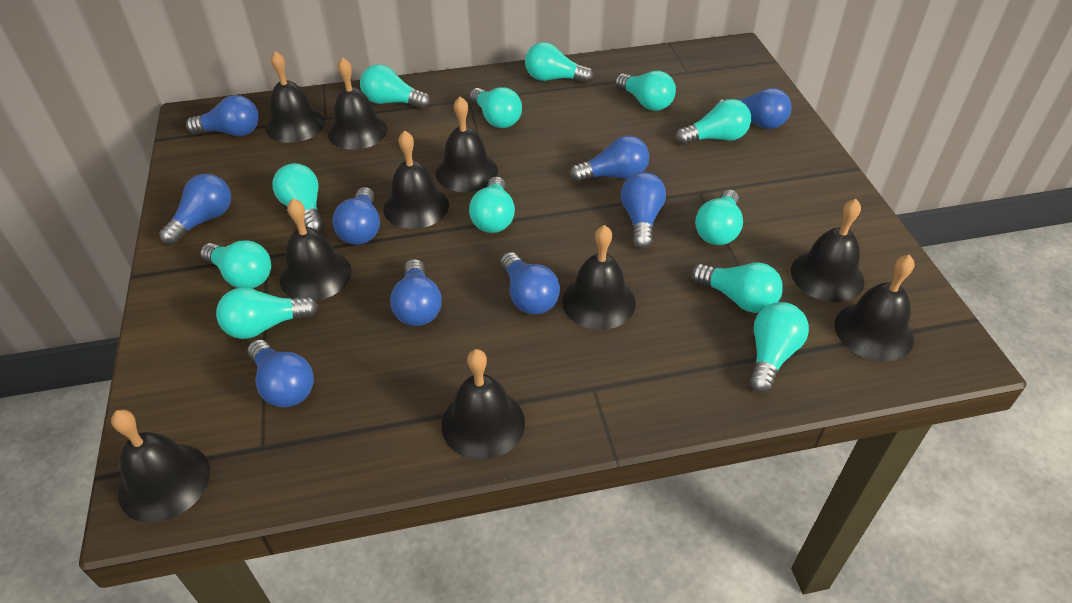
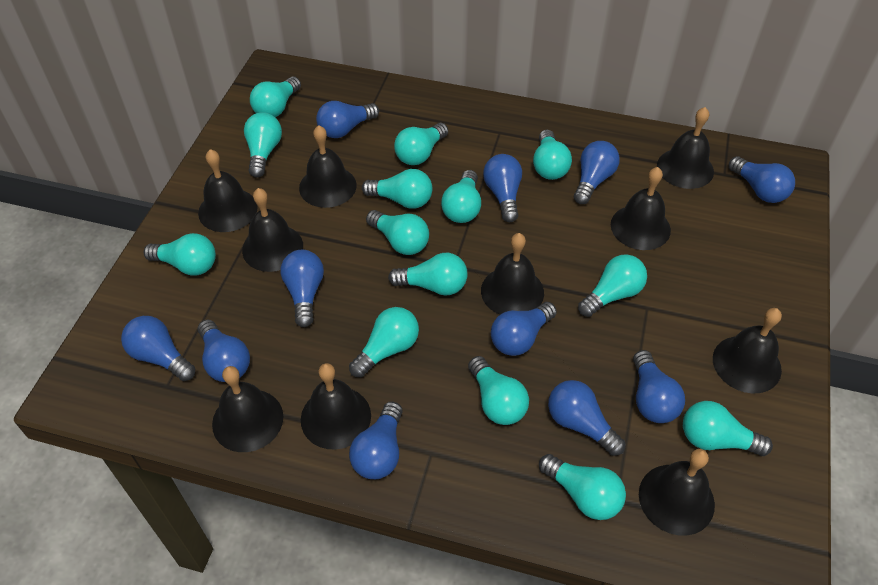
blue light bulb: 9 -> 11
turquoise light bulb: 12 -> 14

